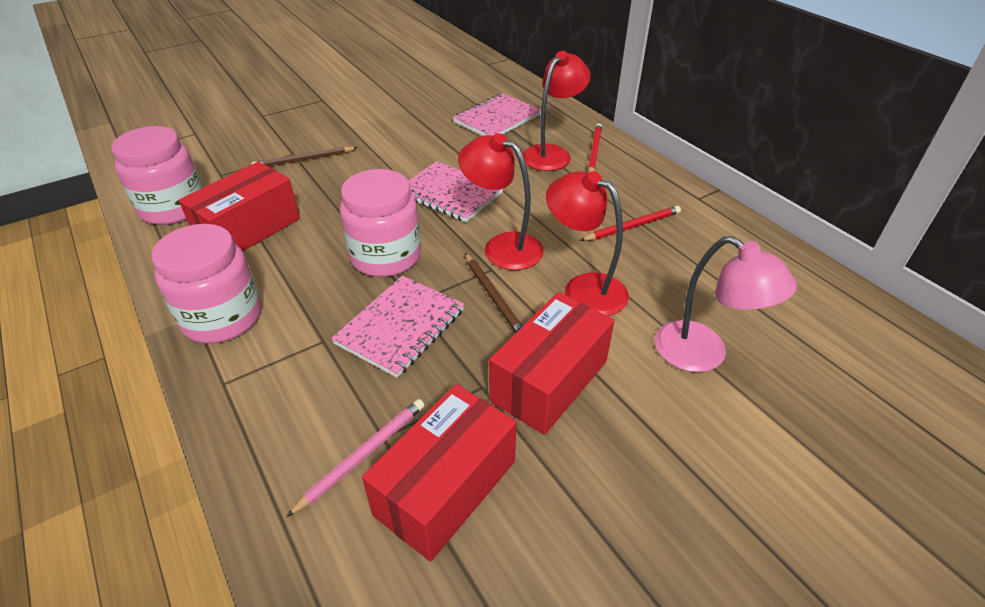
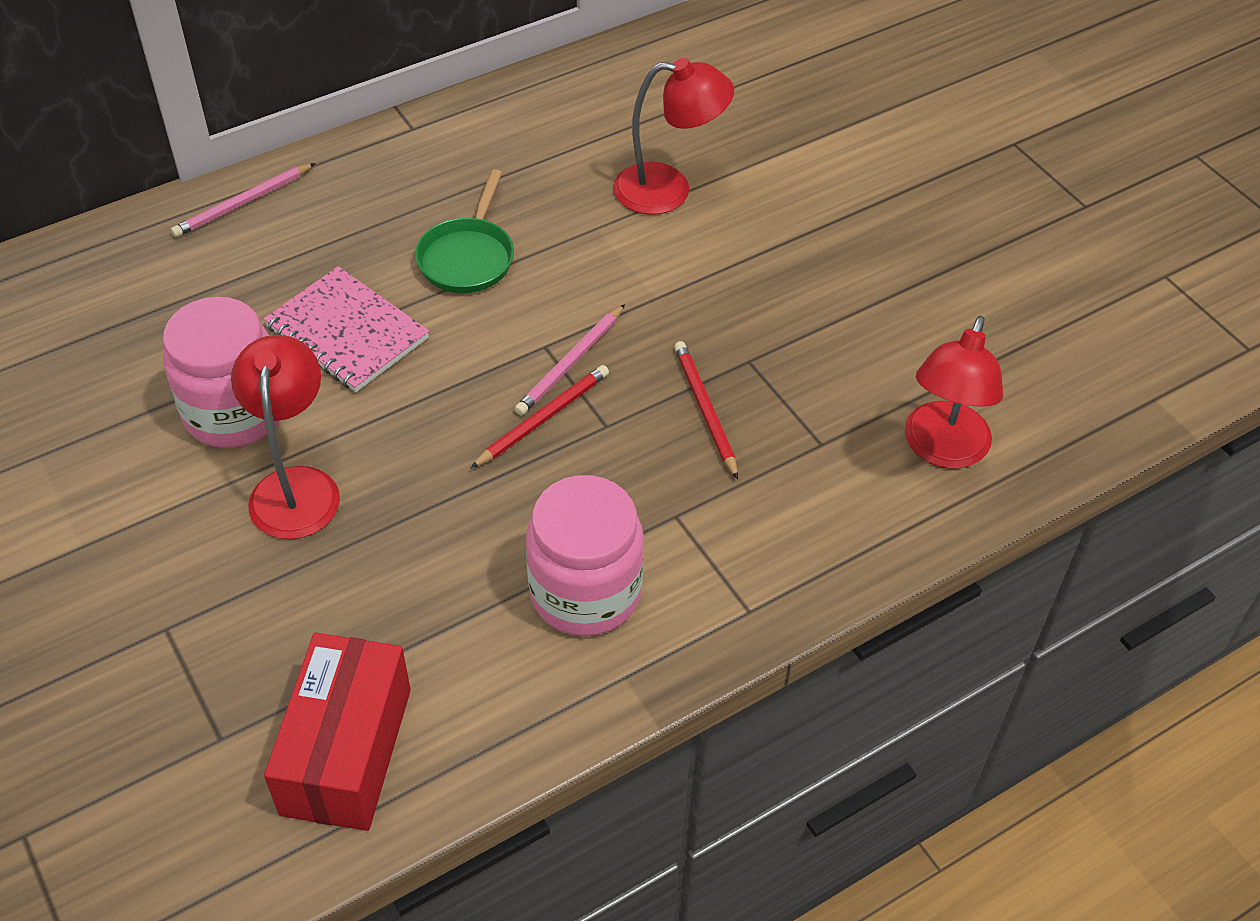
brown pencil: 2 -> 0
green pan: 0 -> 1
pink jar: 3 -> 2
pink lamp: 1 -> 0
pink notebook: 3 -> 1
pink pencil: 1 -> 2
red box: 3 -> 1

